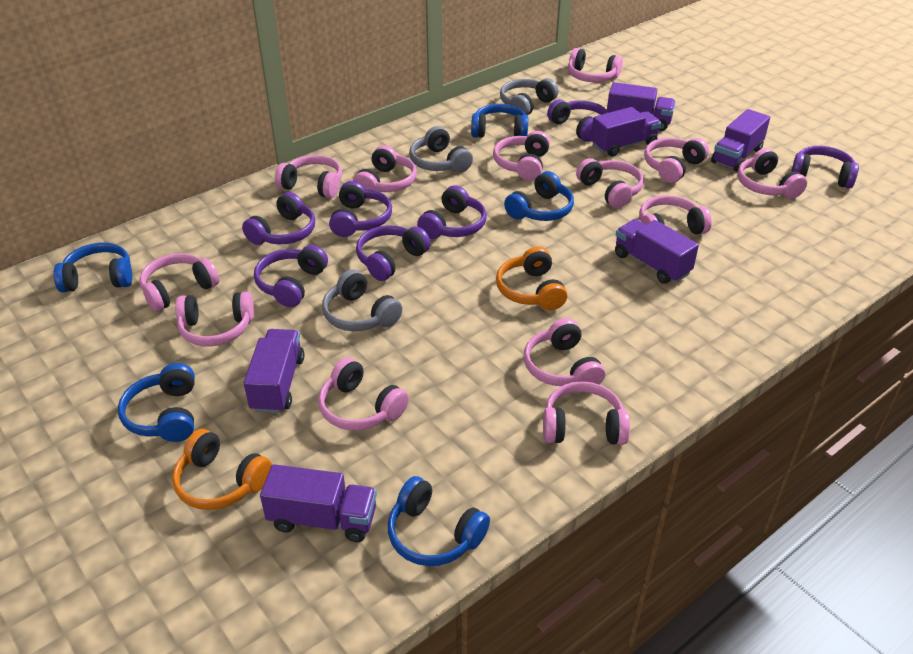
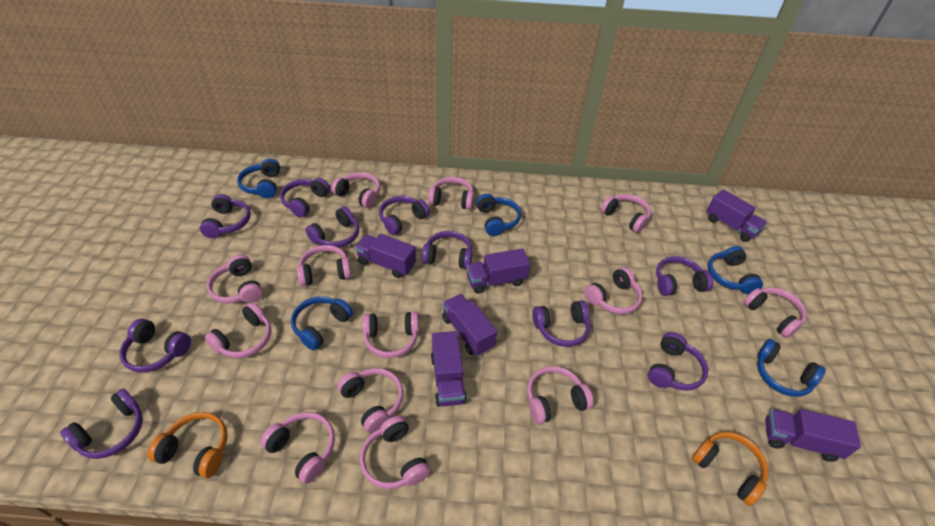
grey headphones: 3 -> 0
purple headphones: 7 -> 10

